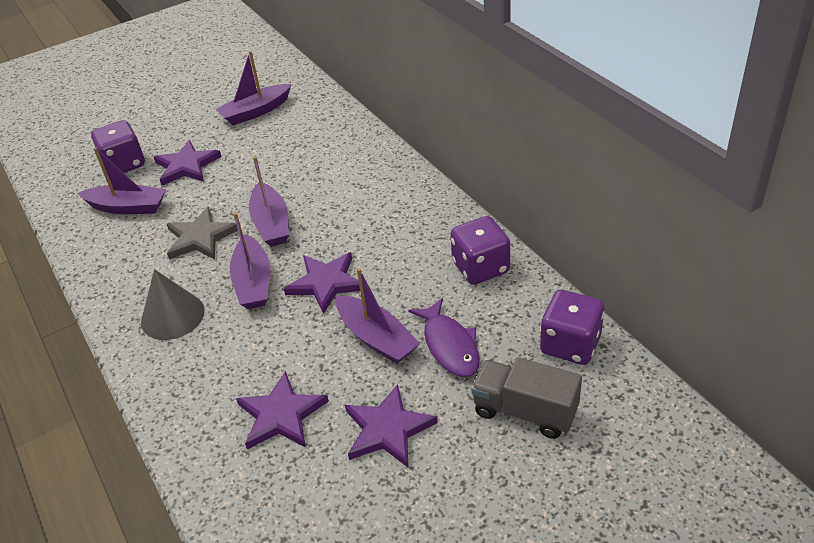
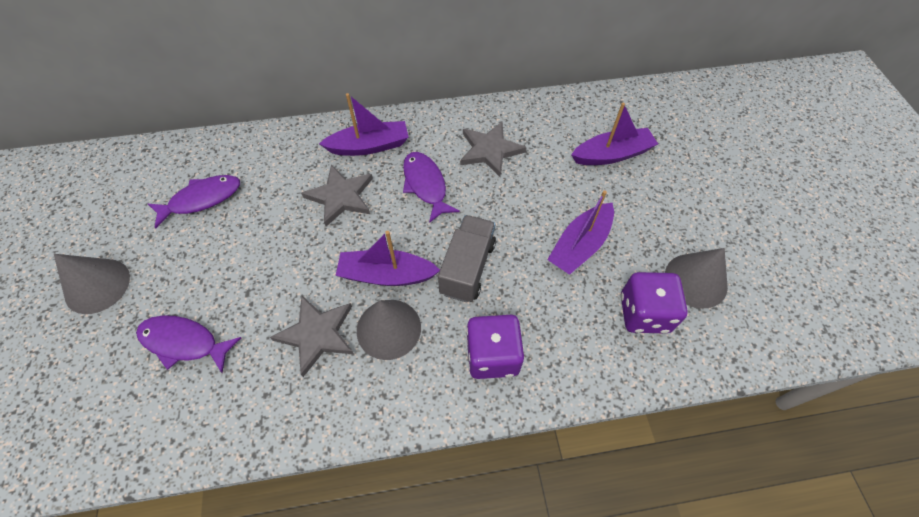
grey cone: 1 -> 3
grey star: 1 -> 3
purple boat: 5 -> 4
purple dice: 3 -> 2
purple fish: 1 -> 3
purple star: 4 -> 0

